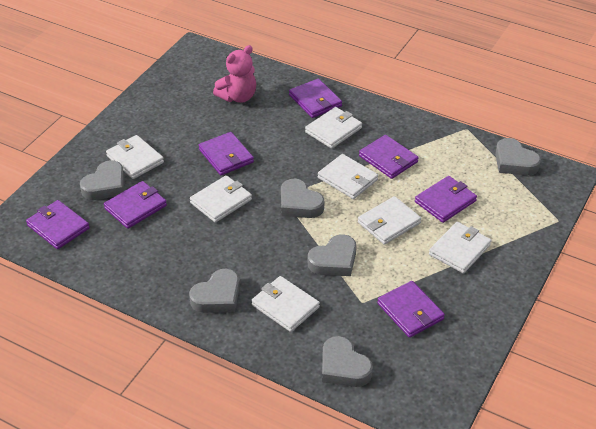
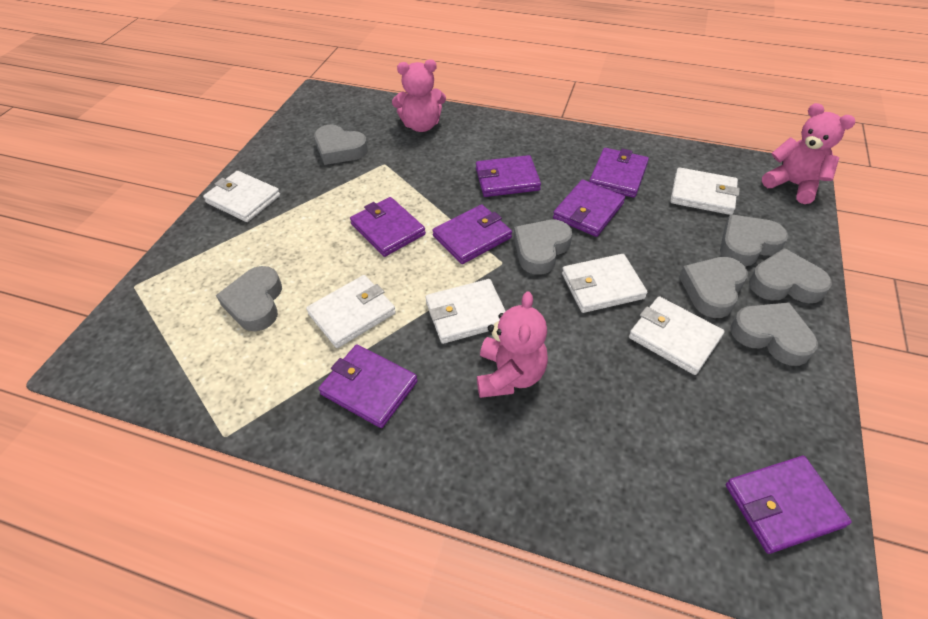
grey heart: 6 -> 7
pink teddy bear: 1 -> 3
white wallet: 7 -> 6

